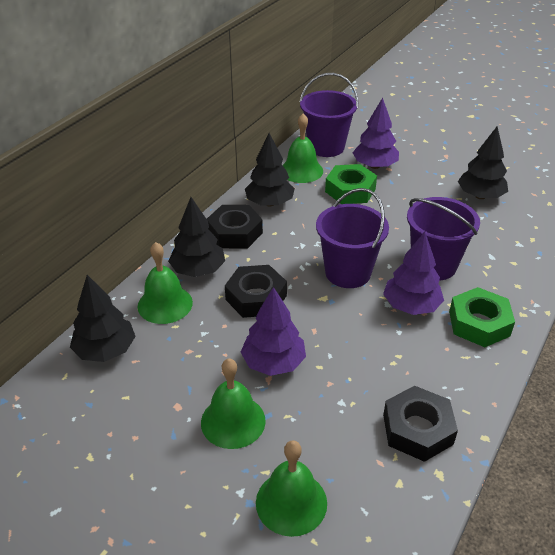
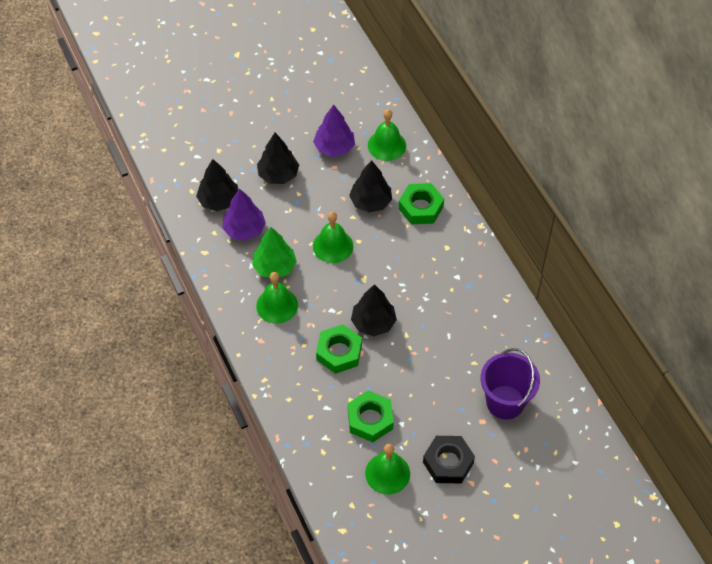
black nut: 3 -> 1
green nut: 2 -> 3
green tree: 0 -> 1
purple bucket: 3 -> 1
purple tree: 3 -> 2

